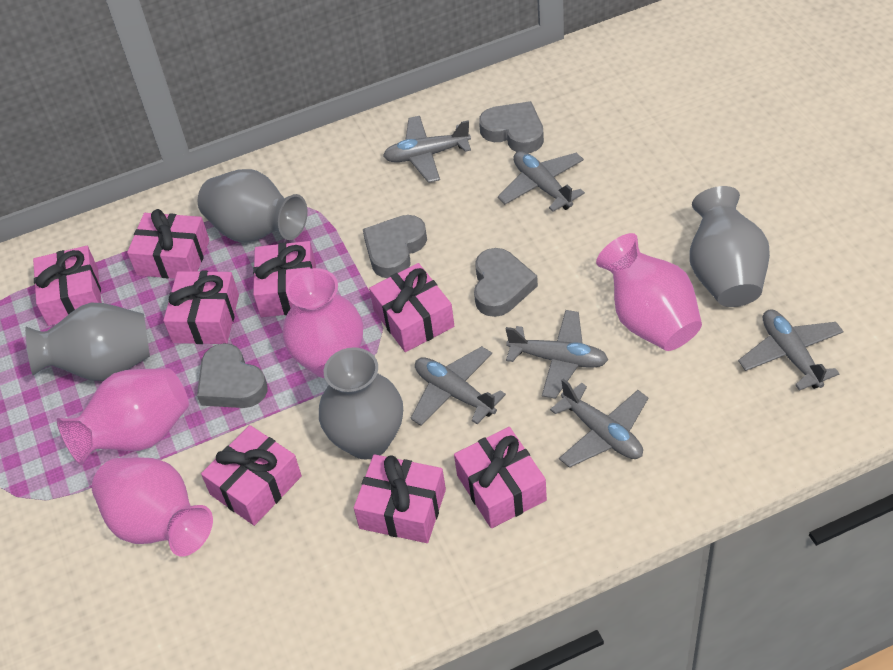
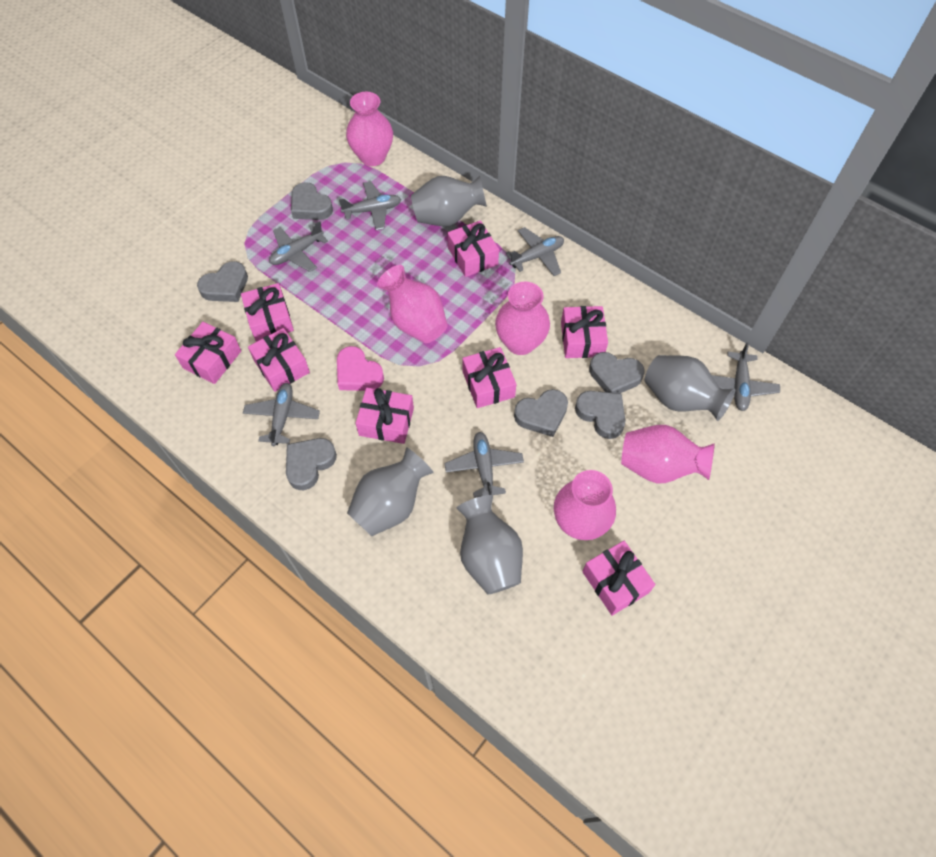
grey heart: 4 -> 6
pink heart: 0 -> 1
pink vase: 4 -> 5

